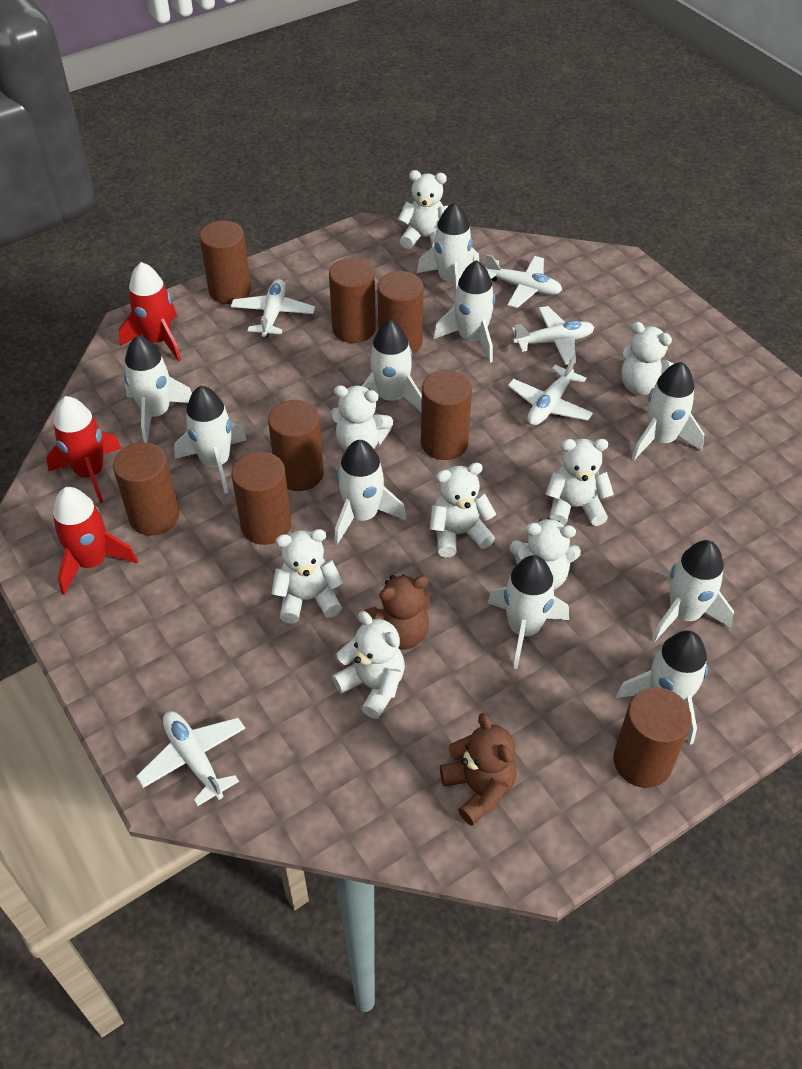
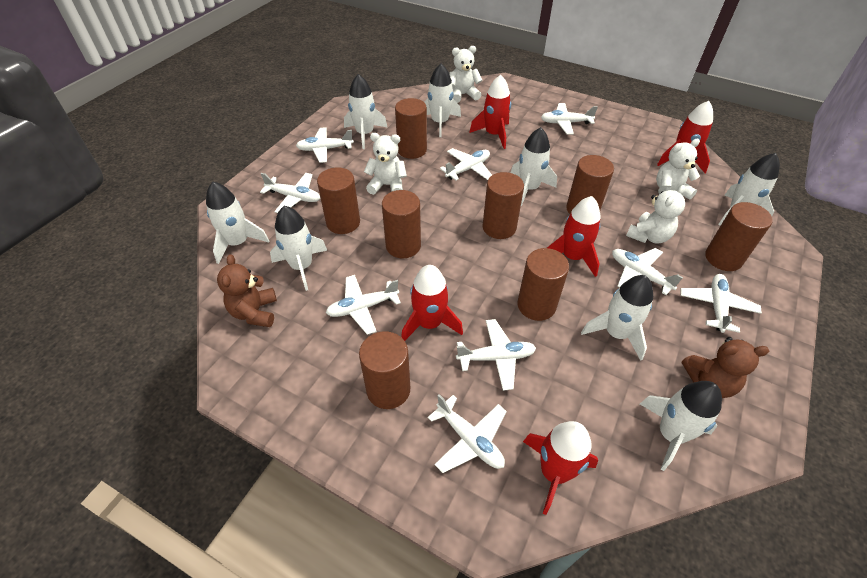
red rocket: 3 -> 5
white plane: 5 -> 9
white rocket: 10 -> 8
white teddy bear: 8 -> 4

